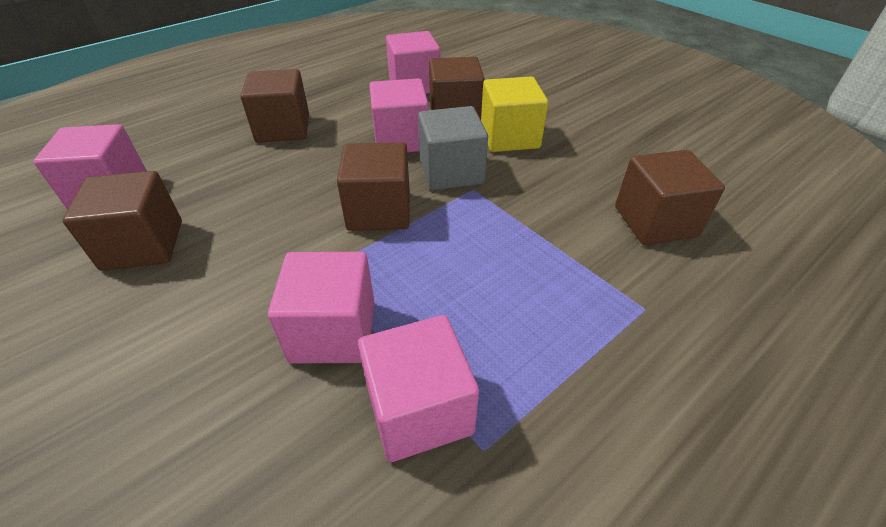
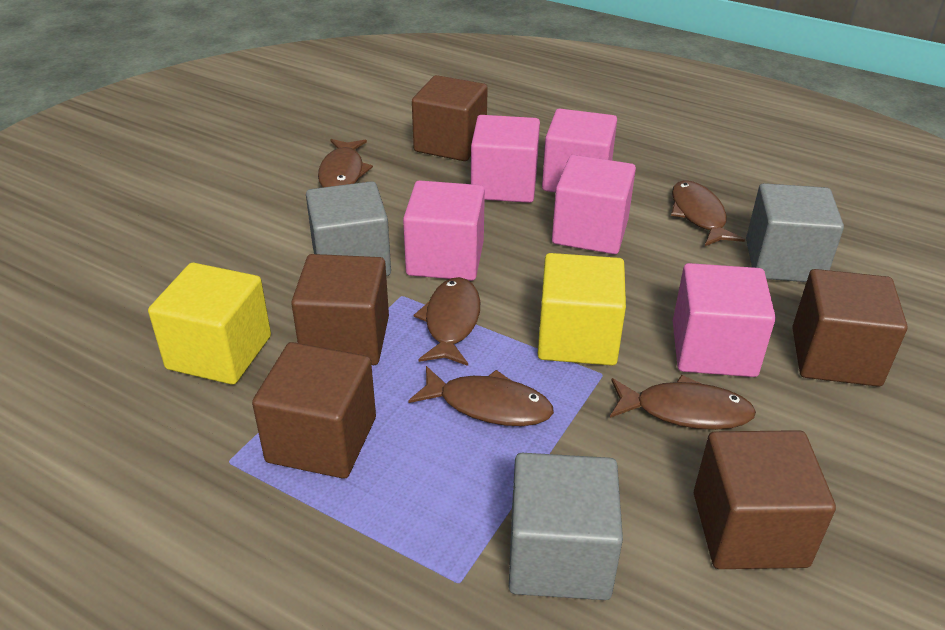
brown fish: 0 -> 5
grey cube: 1 -> 3
yellow cube: 1 -> 2

